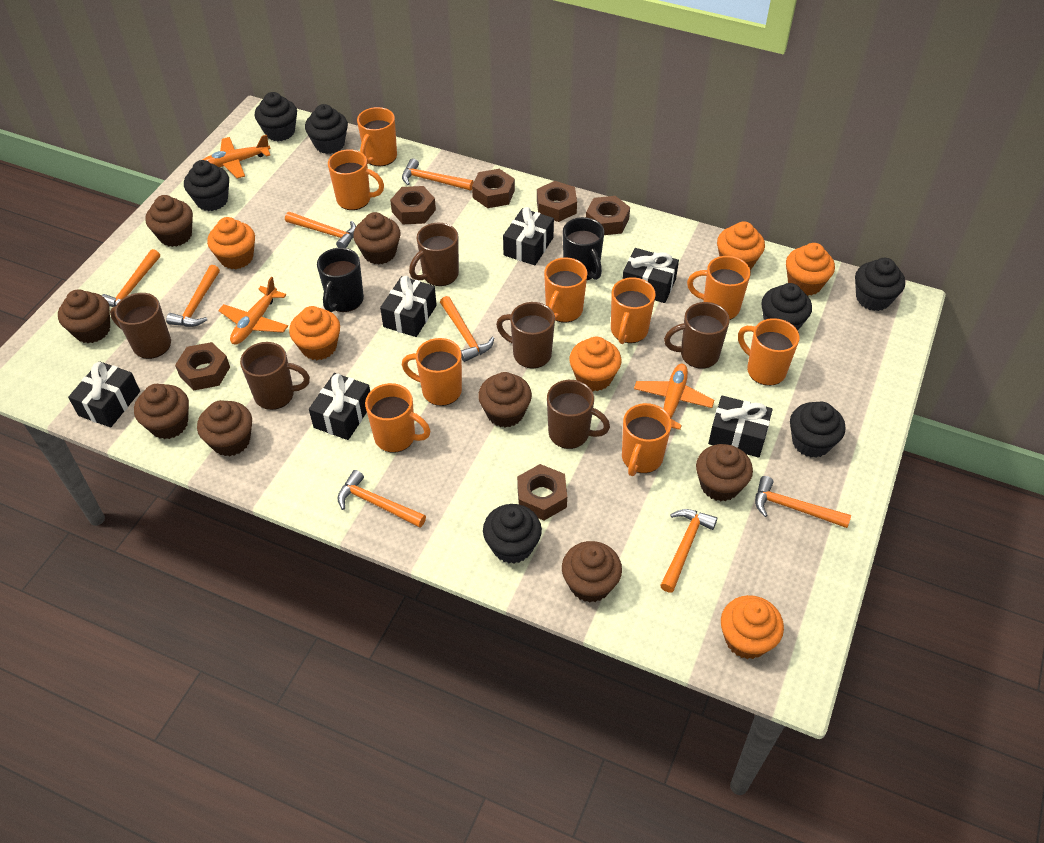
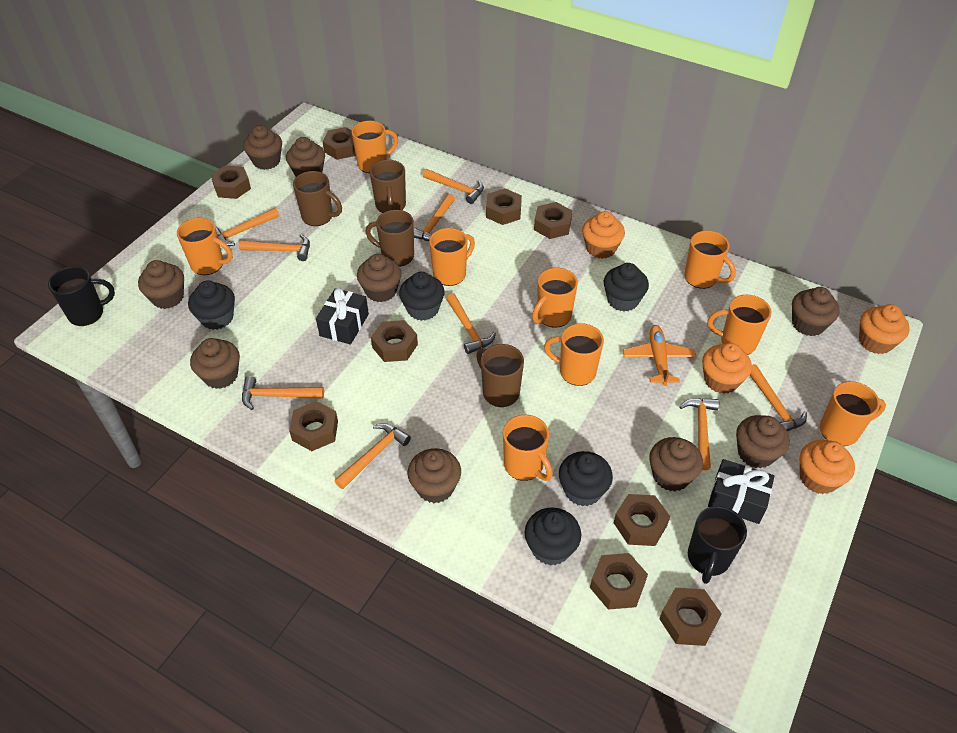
black cupcake: 7 -> 5
black gift: 6 -> 2
brown cupcake: 8 -> 9
brown mug: 6 -> 4
brown nut: 6 -> 9
orange cupcake: 6 -> 4
orange hammer: 8 -> 9
orange plane: 3 -> 1

